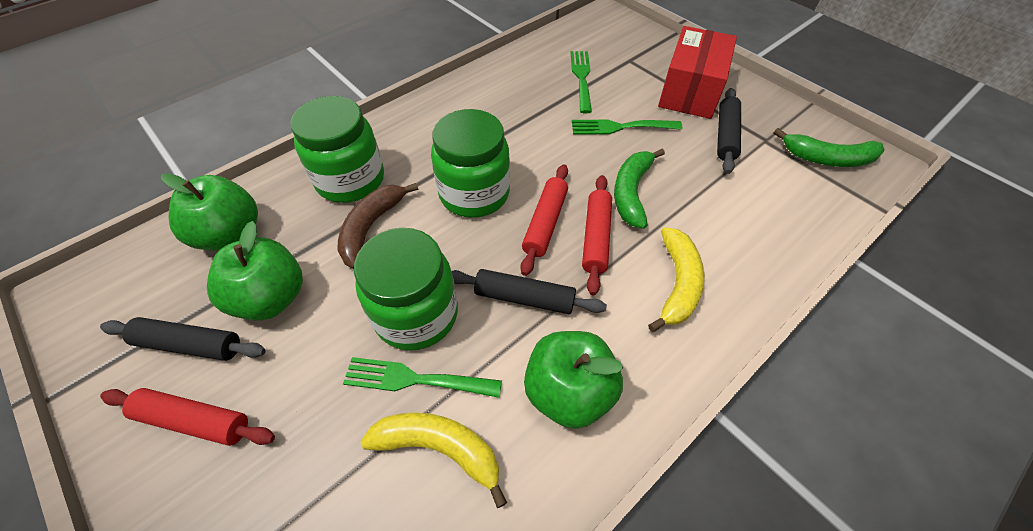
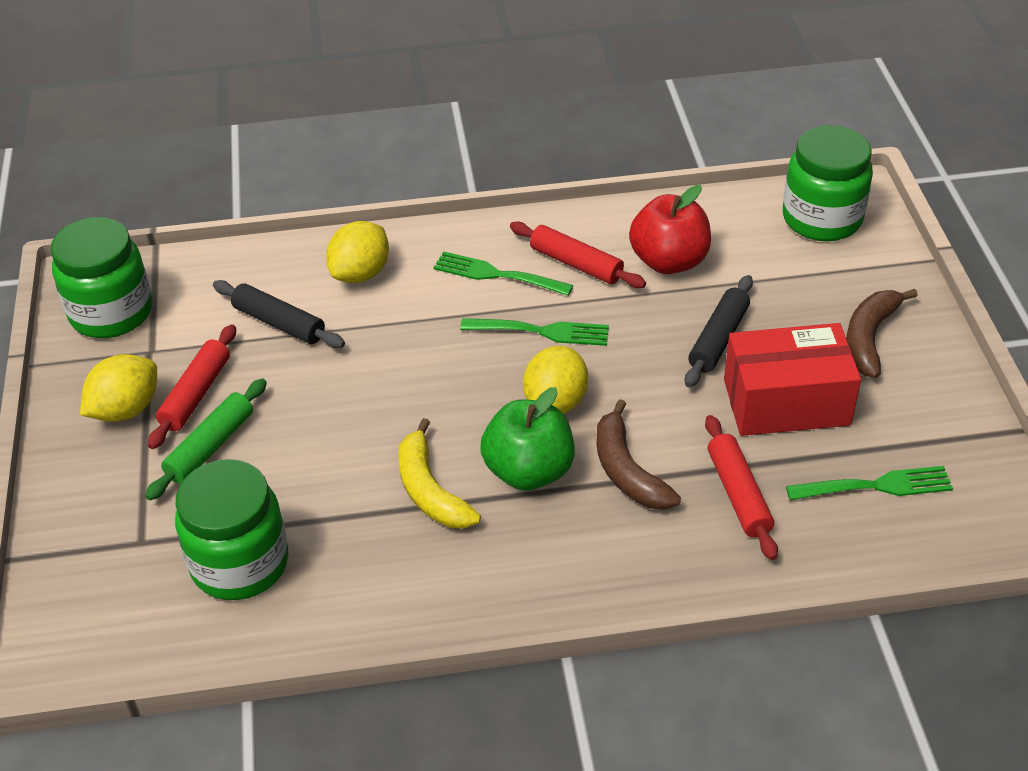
black rolling pin: 3 -> 2
brown banana: 1 -> 2
green apple: 3 -> 1
green banana: 2 -> 0
green rolling pin: 0 -> 1
red apple: 0 -> 1
yellow banana: 2 -> 1
yellow lemon: 0 -> 3

